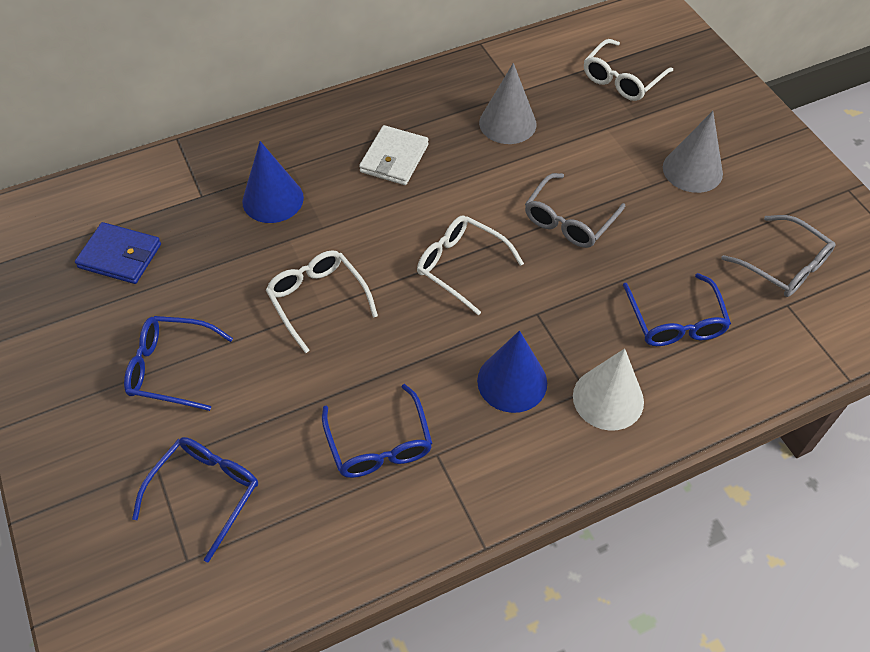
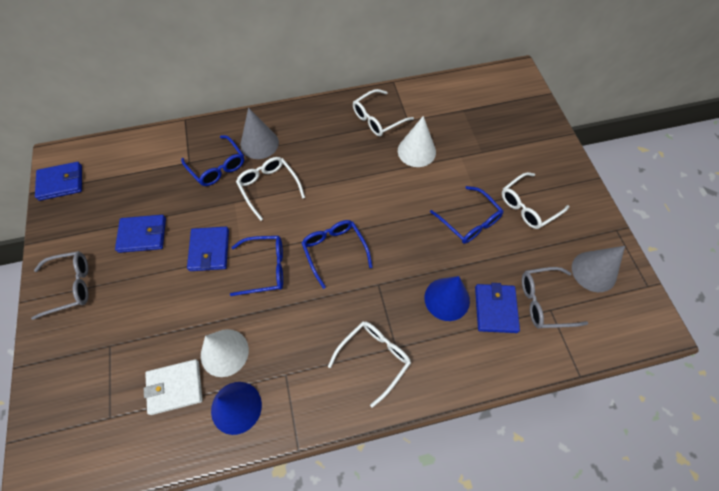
blue wallet: 1 -> 4
white cone: 1 -> 2
white glasses: 3 -> 4

